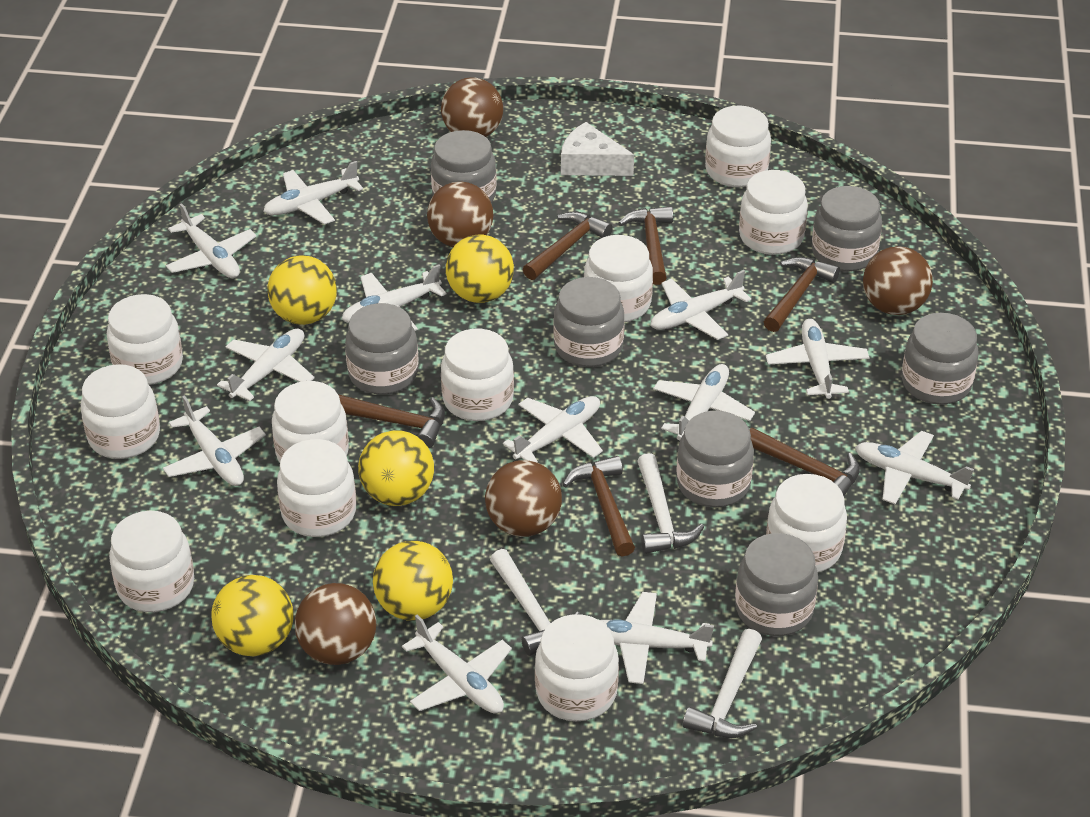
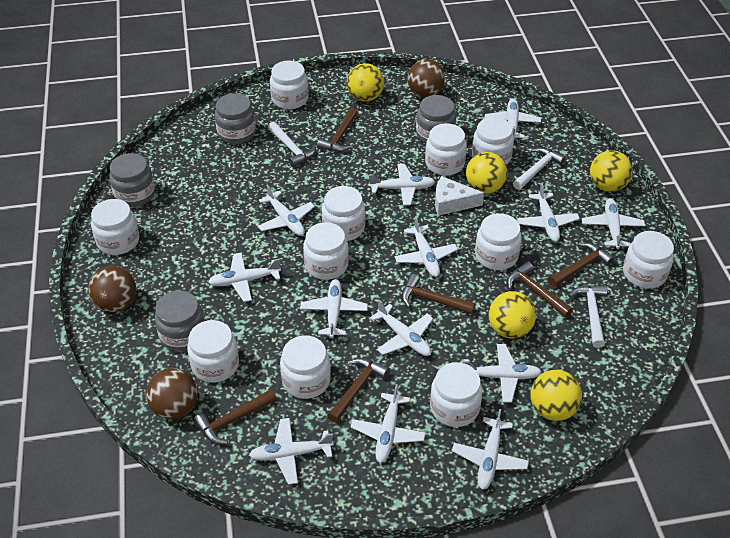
brown ball: 5 -> 3
grey jar: 7 -> 4
white plane: 12 -> 13

